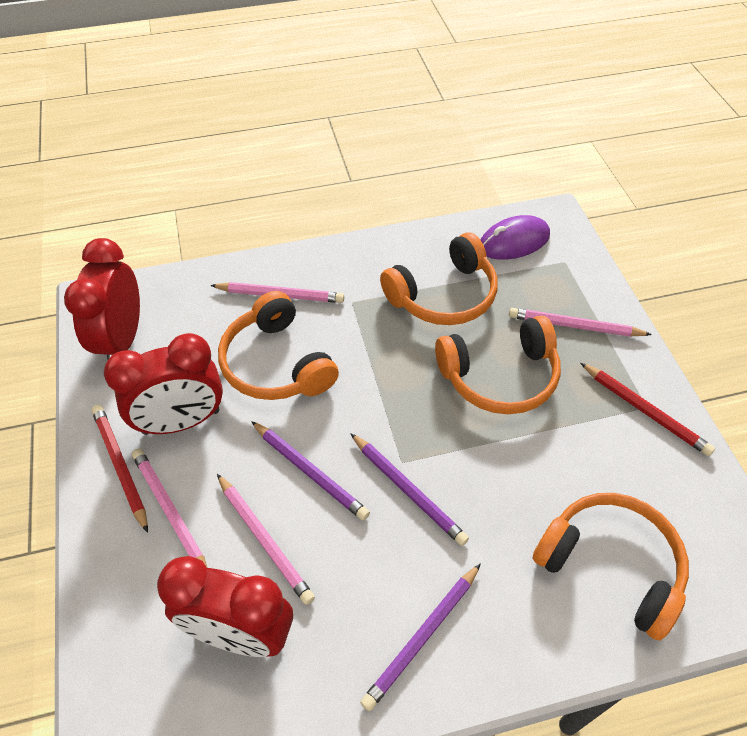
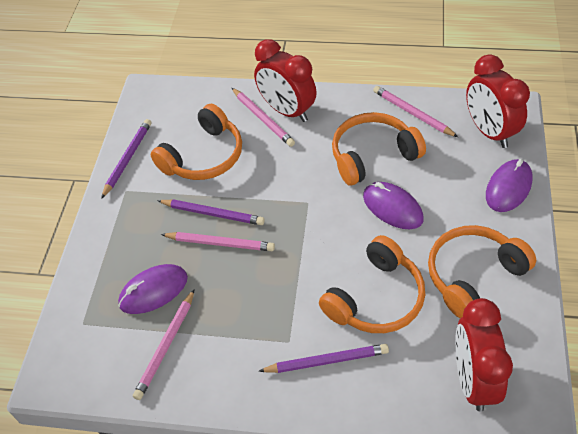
purple mouse: 1 -> 3
red pencil: 2 -> 0

